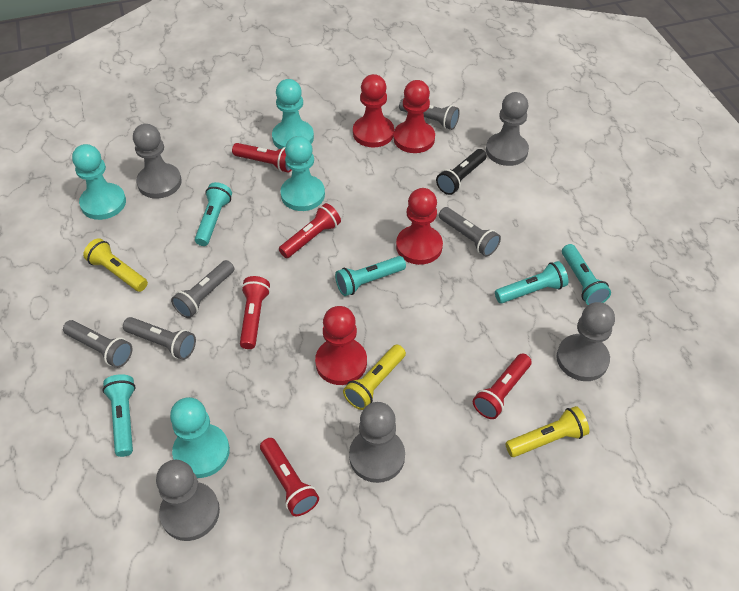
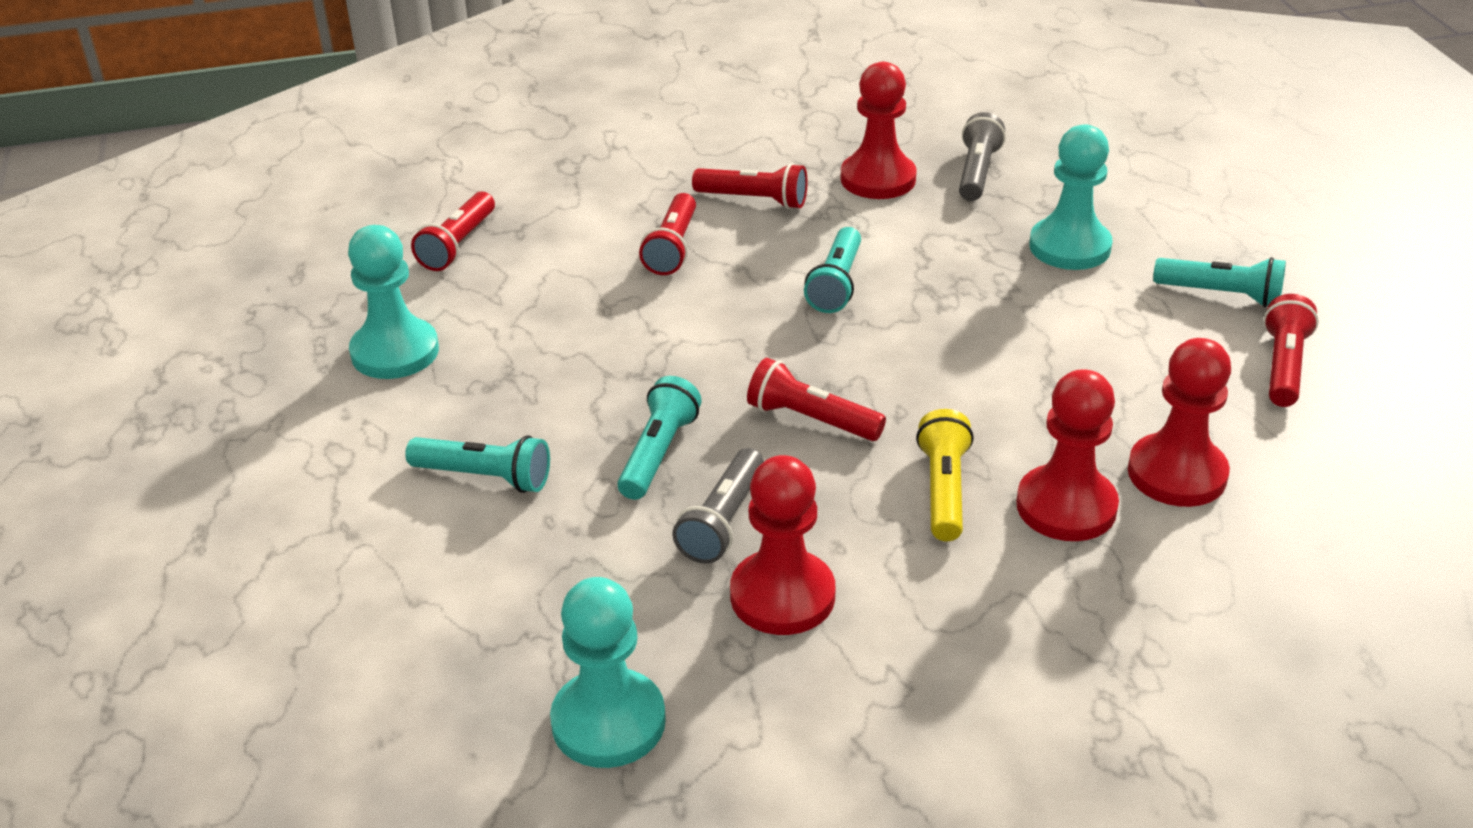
black flashlight: 1 -> 0
grey flashlight: 5 -> 2
grey pawn: 5 -> 0
turquoise flashlight: 5 -> 4
turquoise pawn: 4 -> 3
yellow flashlight: 3 -> 1

